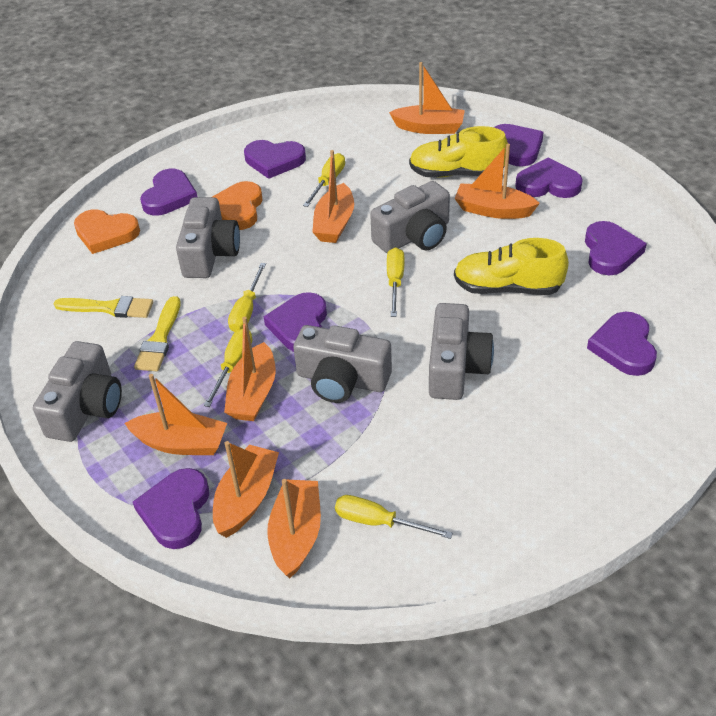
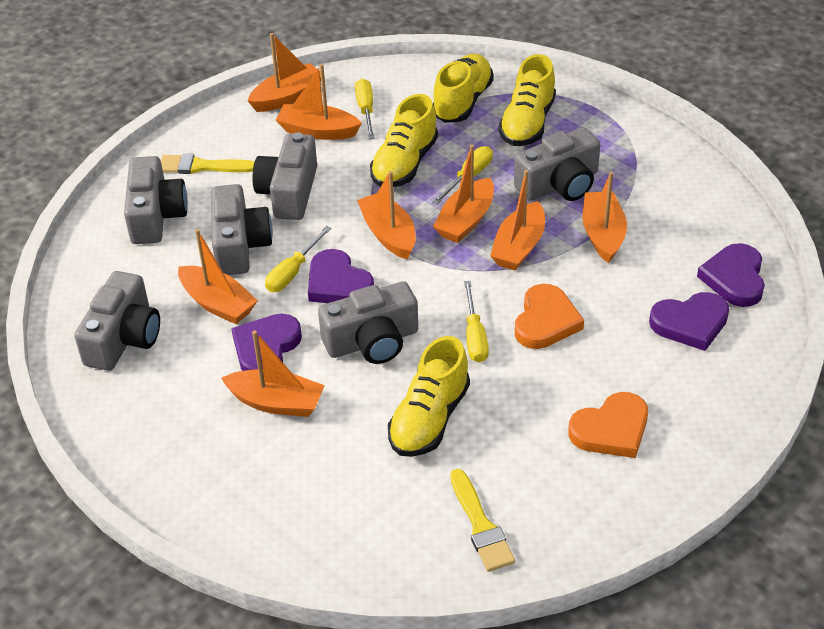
grey camera: 5 -> 6
orange boat: 7 -> 8
purple heart: 8 -> 4
yellow screwdriver: 5 -> 4
yellow shoe: 2 -> 4

